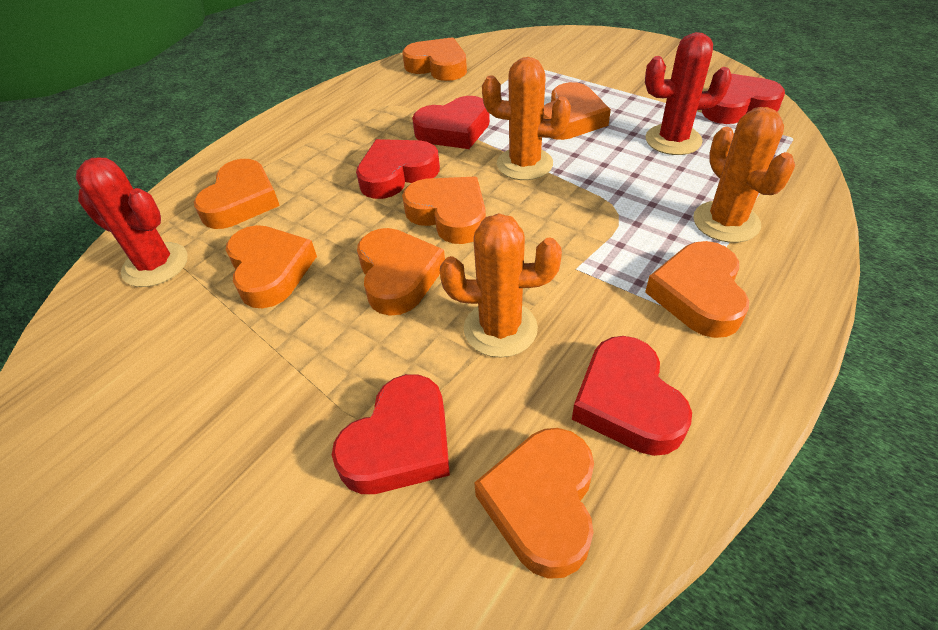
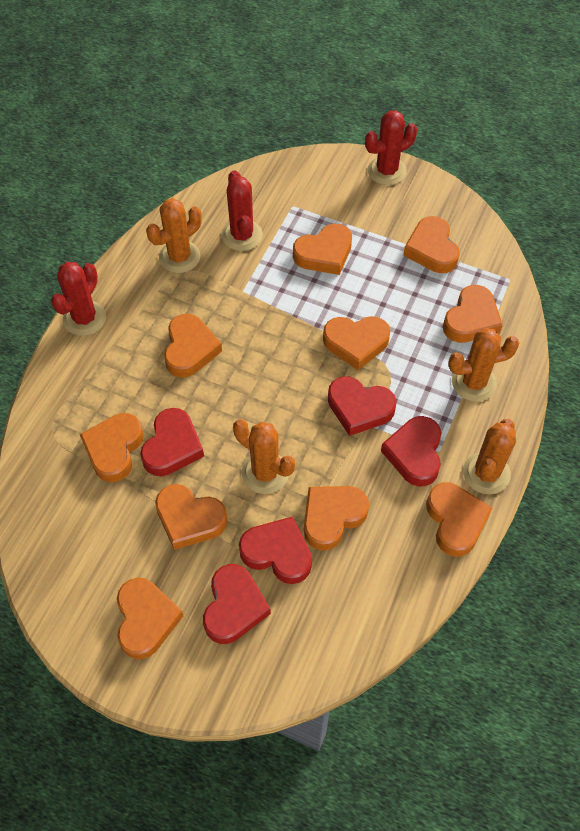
orange cactus: 3 -> 4
orange heart: 8 -> 10
red cactus: 2 -> 3

